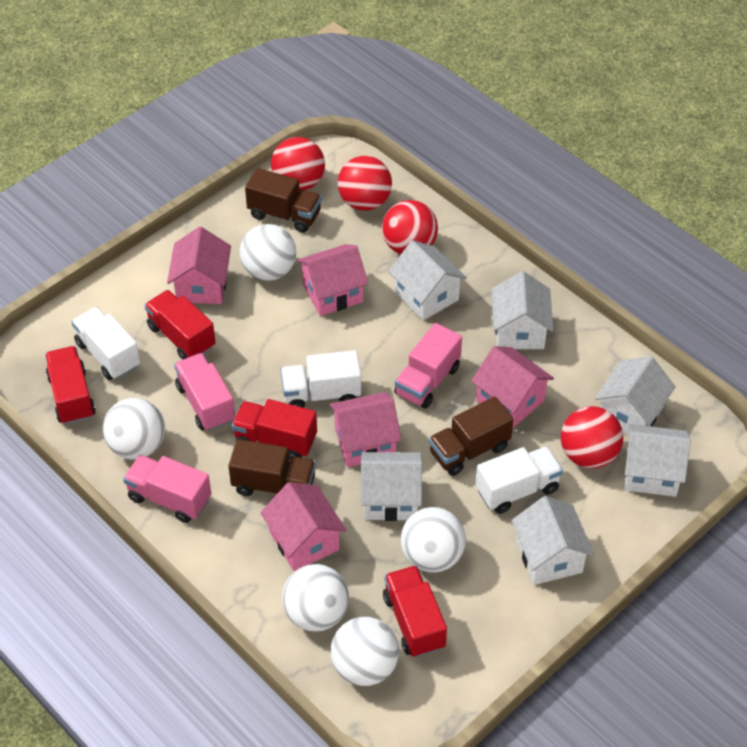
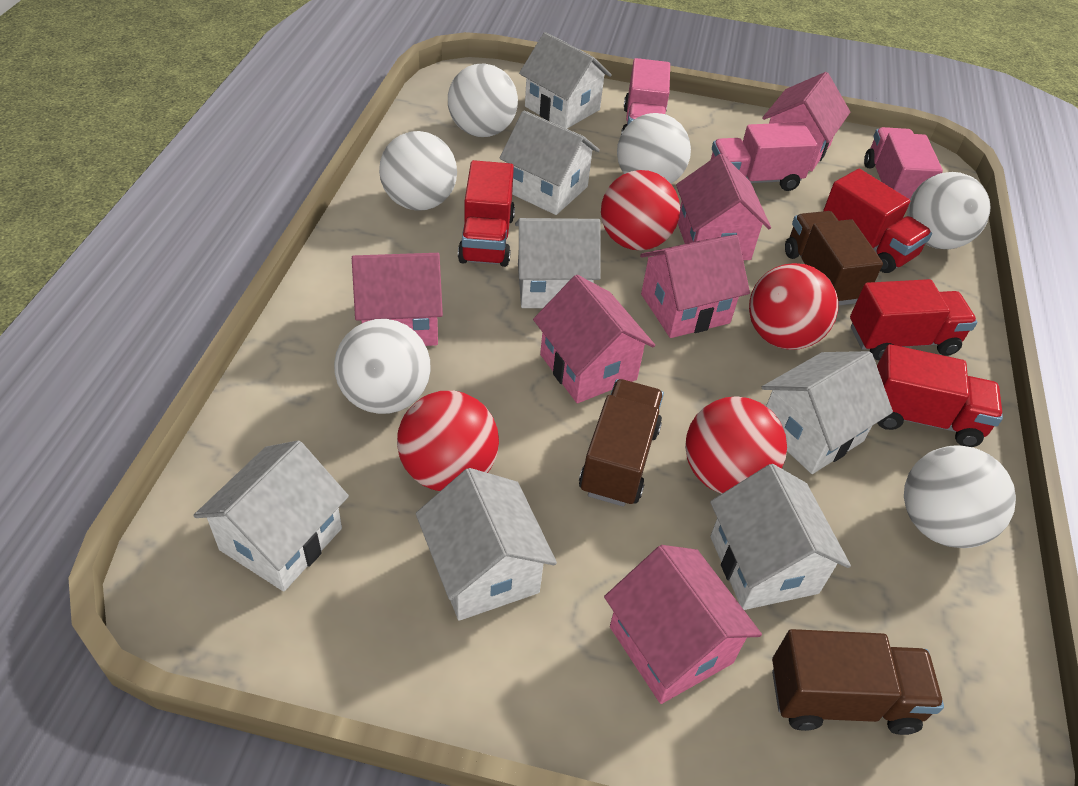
pink house: 5 -> 6
white ball: 5 -> 6
white house: 6 -> 7
white truck: 3 -> 0

